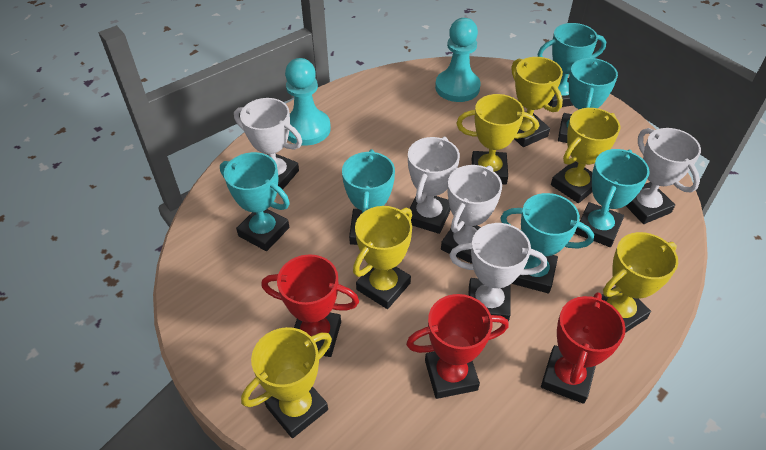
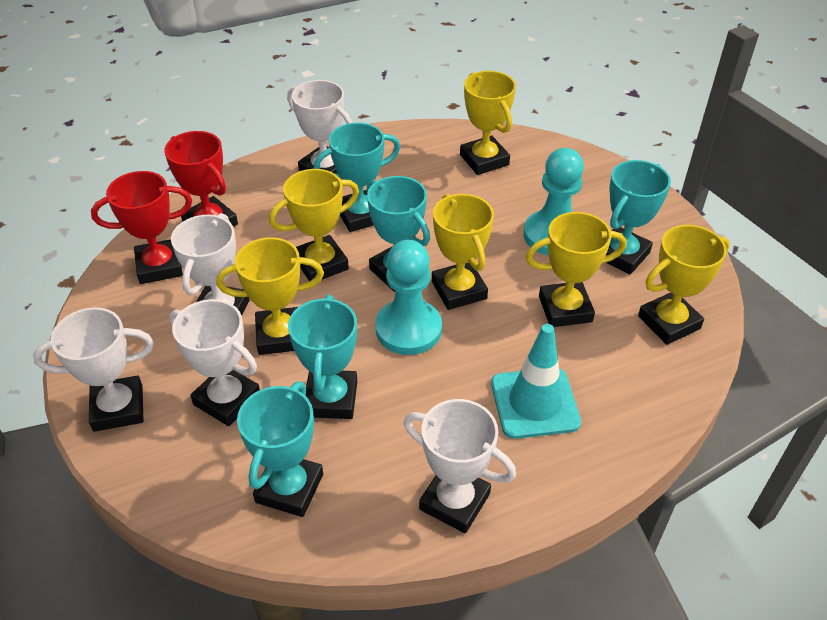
red trophy: 3 -> 2
turquoise traffic cone: 0 -> 1
turquoise trophy: 6 -> 5

